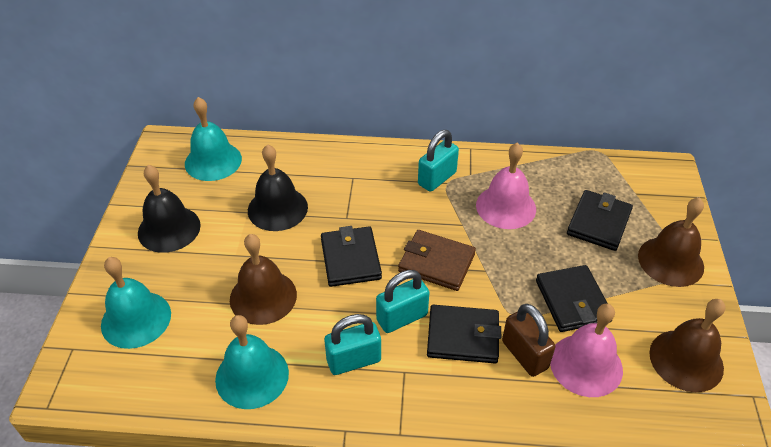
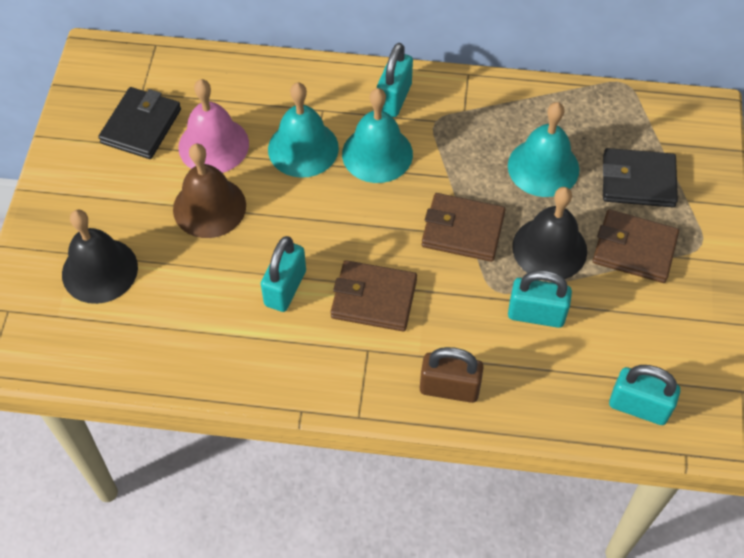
black wallet: 4 -> 2
brown bell: 3 -> 1
brown wallet: 1 -> 3
pink bell: 2 -> 1
turquoise padlock: 3 -> 4

